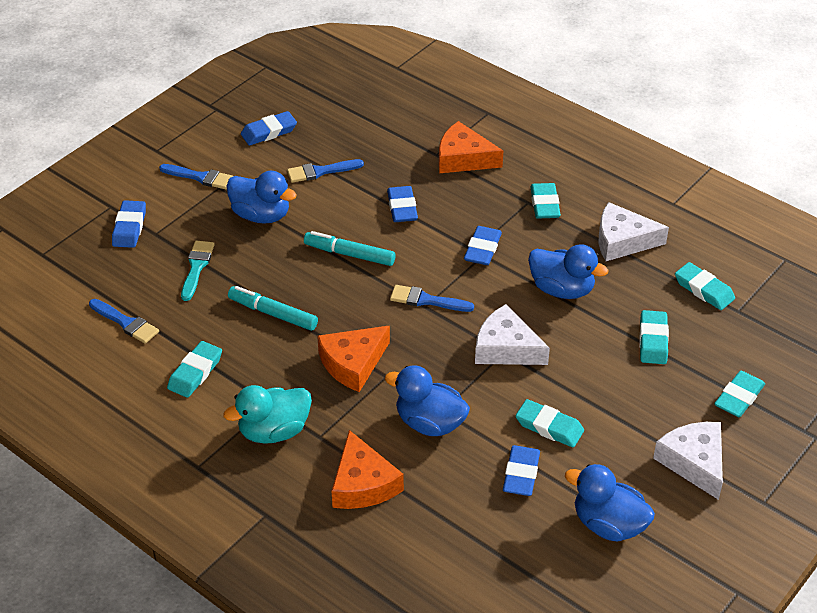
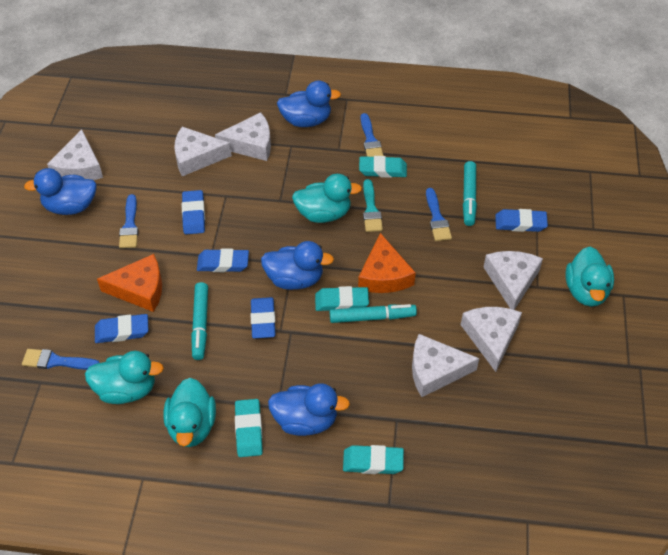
orange cheese: 3 -> 2
turquoise duck: 1 -> 4
turquoise eraser: 6 -> 4
turquoise marker: 2 -> 3
white cheese: 3 -> 6

